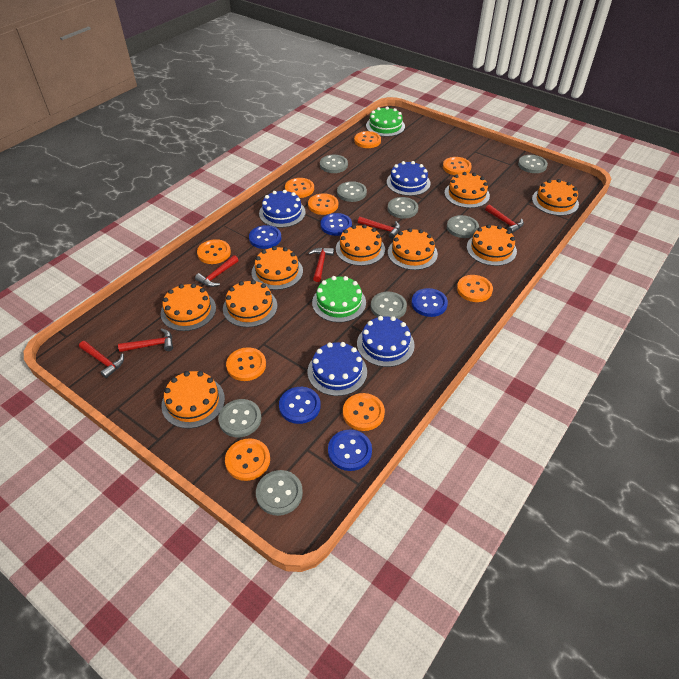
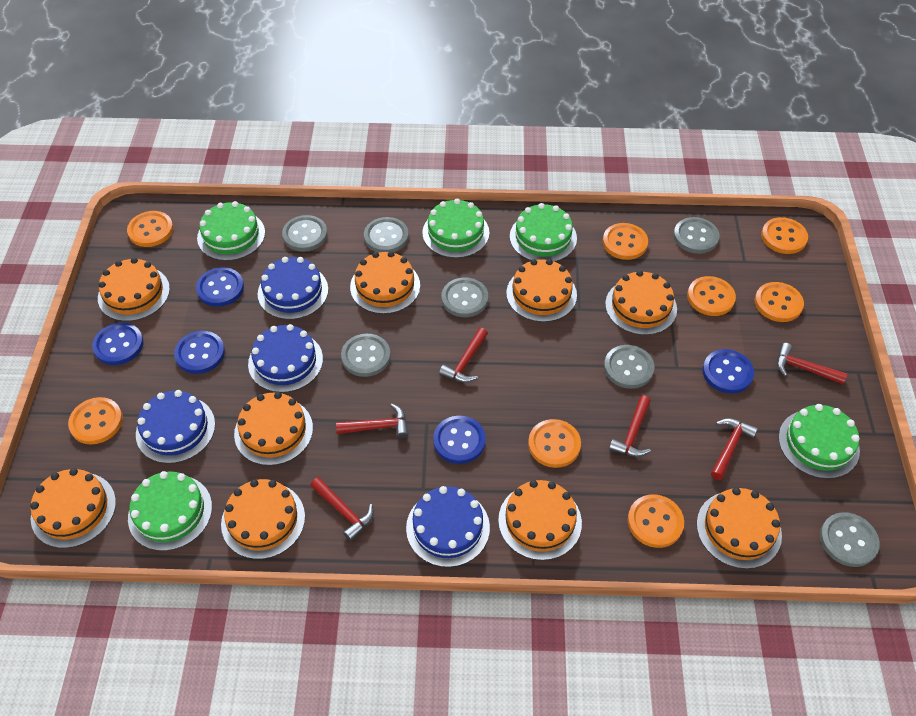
green cake: 2 -> 5
grey button: 8 -> 7
orange button: 9 -> 8

